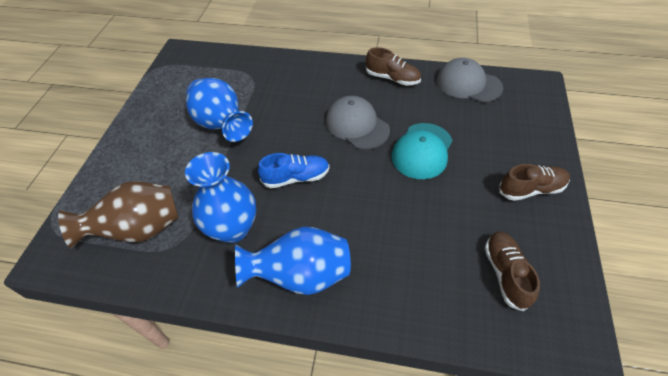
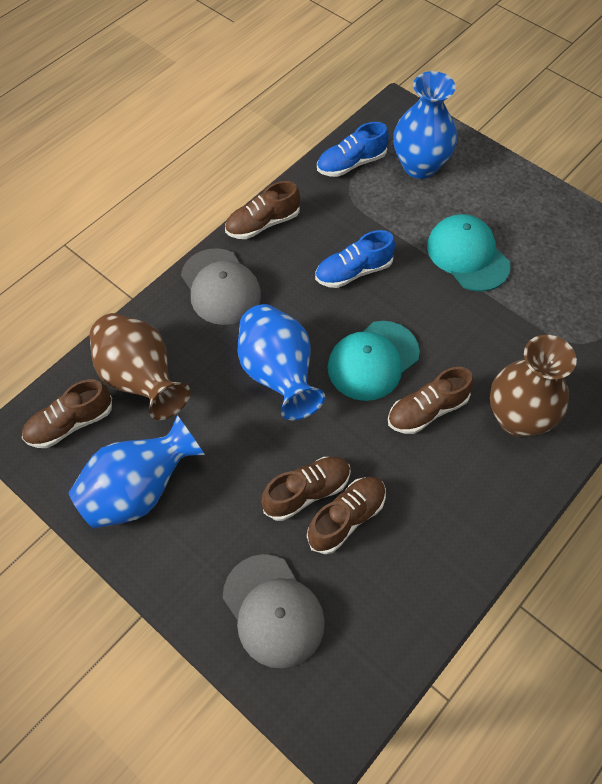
blue shoe: 1 -> 2
brown shoe: 3 -> 5
brown vase: 1 -> 2
turquoise cap: 1 -> 2

